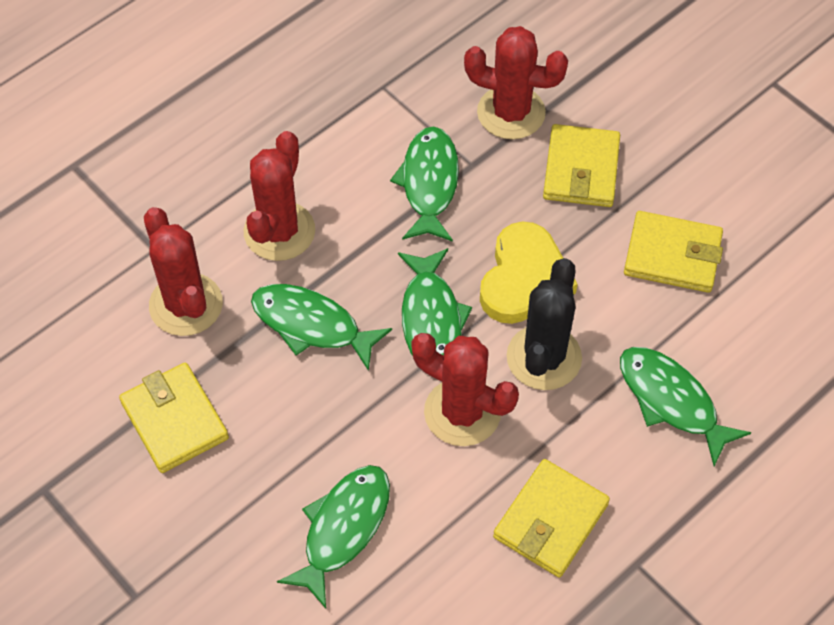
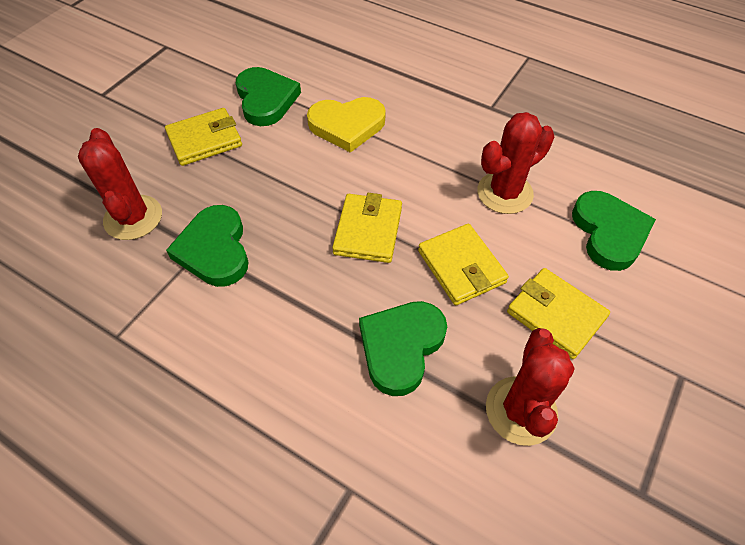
black cactus: 1 -> 0
green fish: 5 -> 0
green heart: 0 -> 4
red cactus: 4 -> 3

